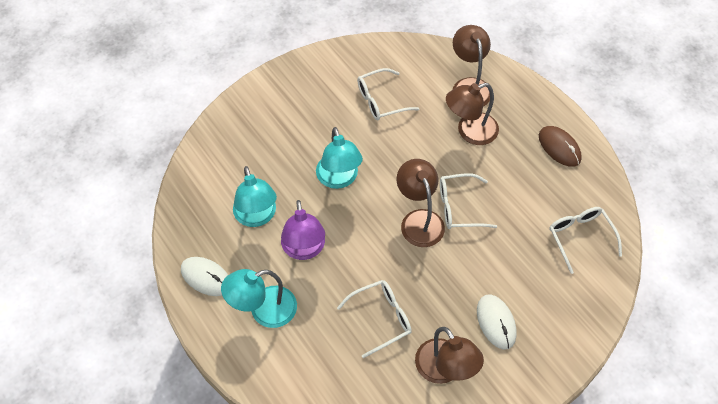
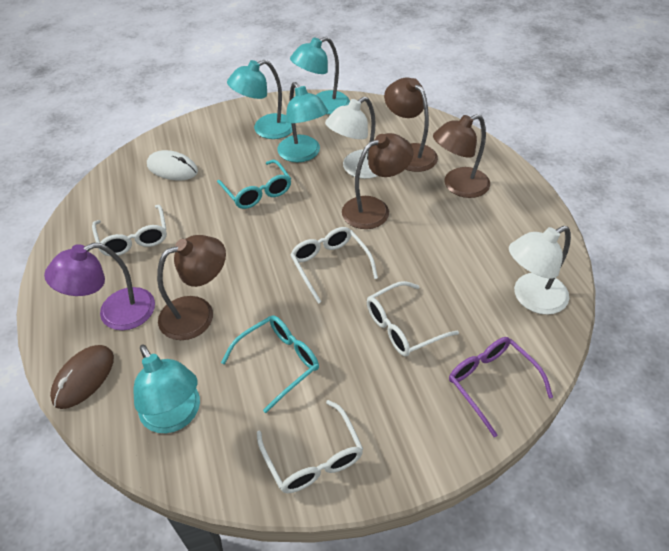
purple glasses: 0 -> 1
turquoise glasses: 0 -> 2
turquoise lamp: 3 -> 4
white lamp: 0 -> 2
white mouse: 2 -> 1

